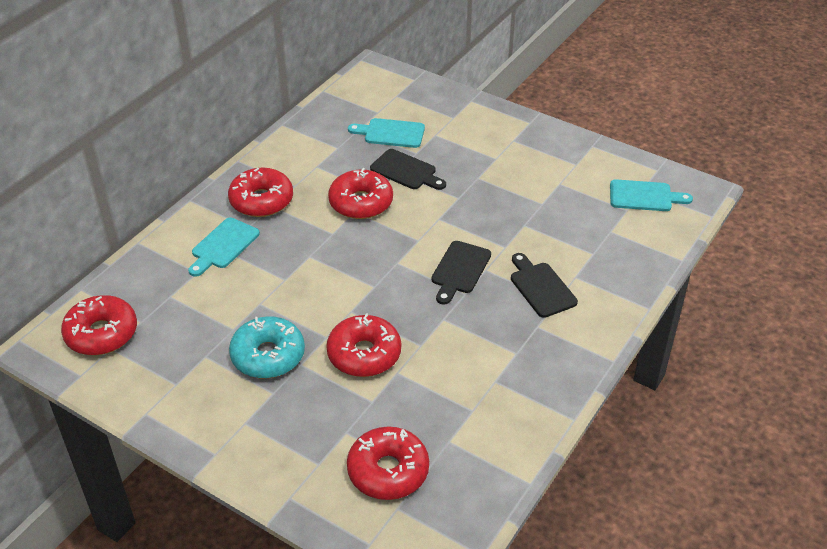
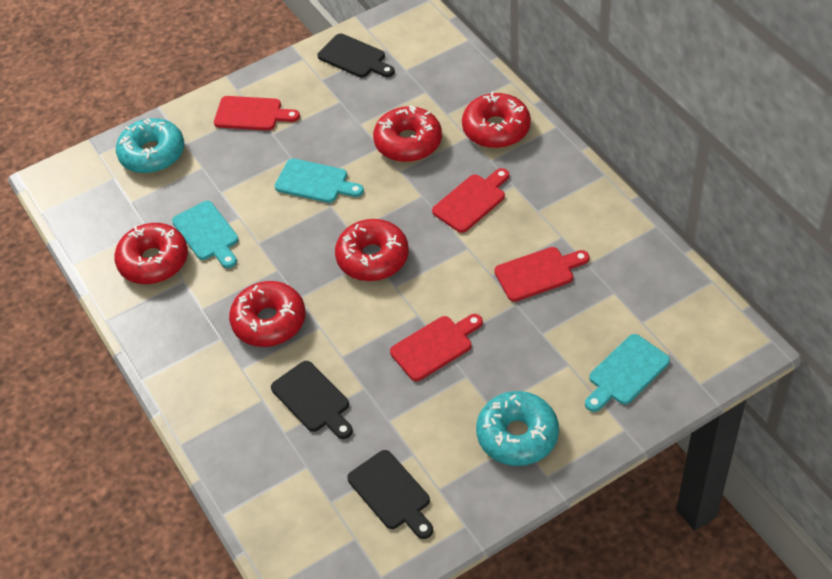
red cutting board: 0 -> 4
turquoise donut: 1 -> 2

